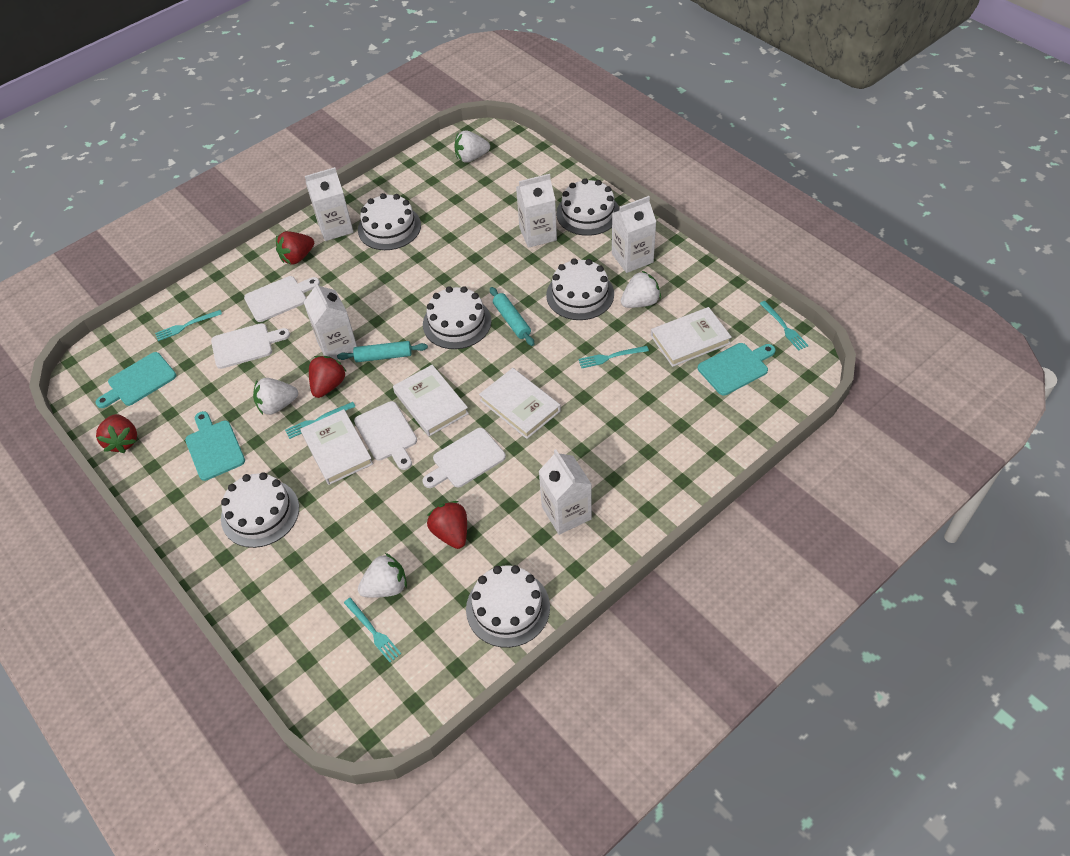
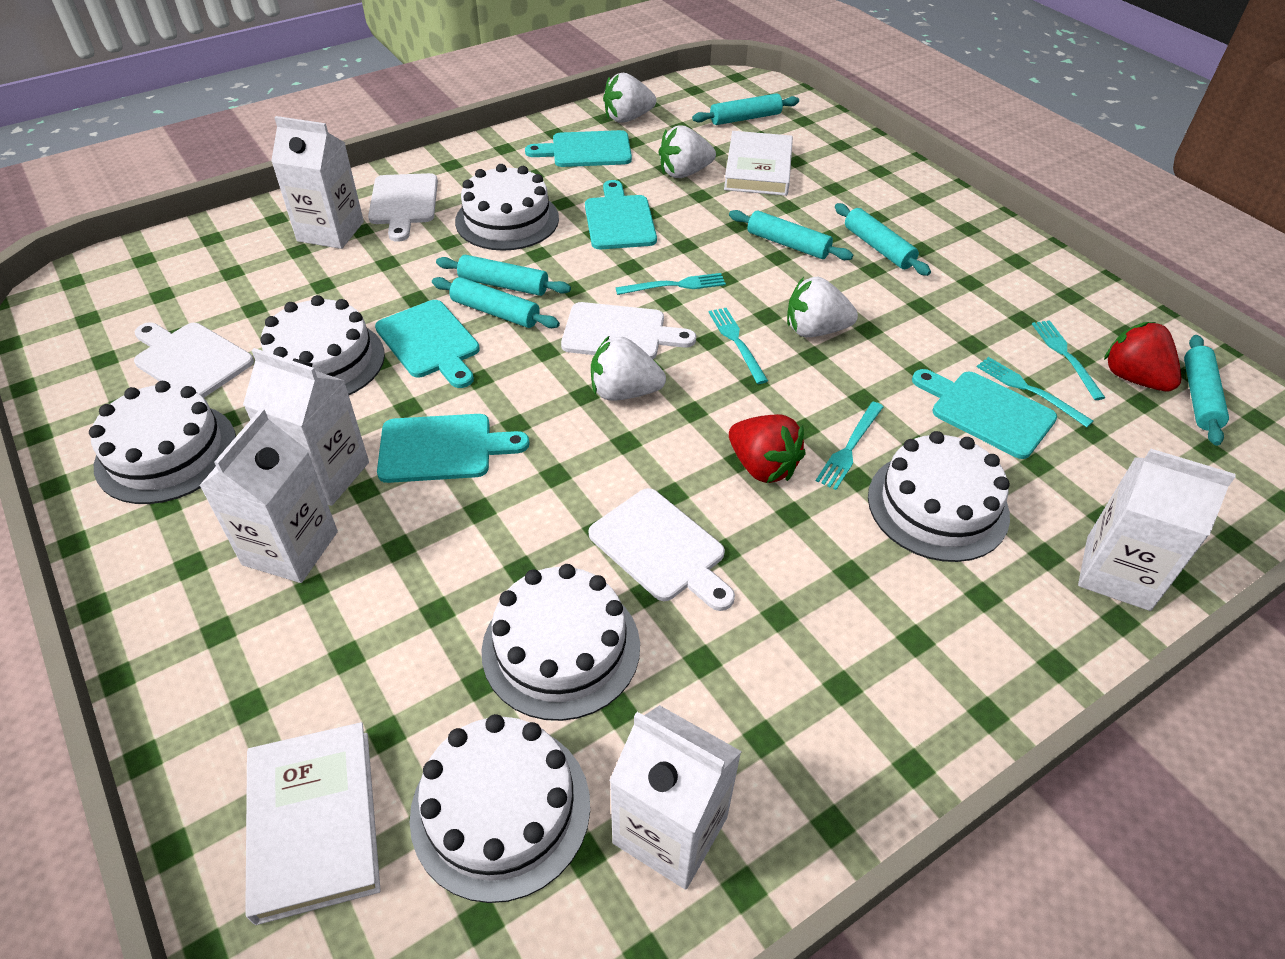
red strawberry: 4 -> 2
turquoise cutting board: 3 -> 5
turquoise rolling pin: 2 -> 6
white book: 4 -> 2

